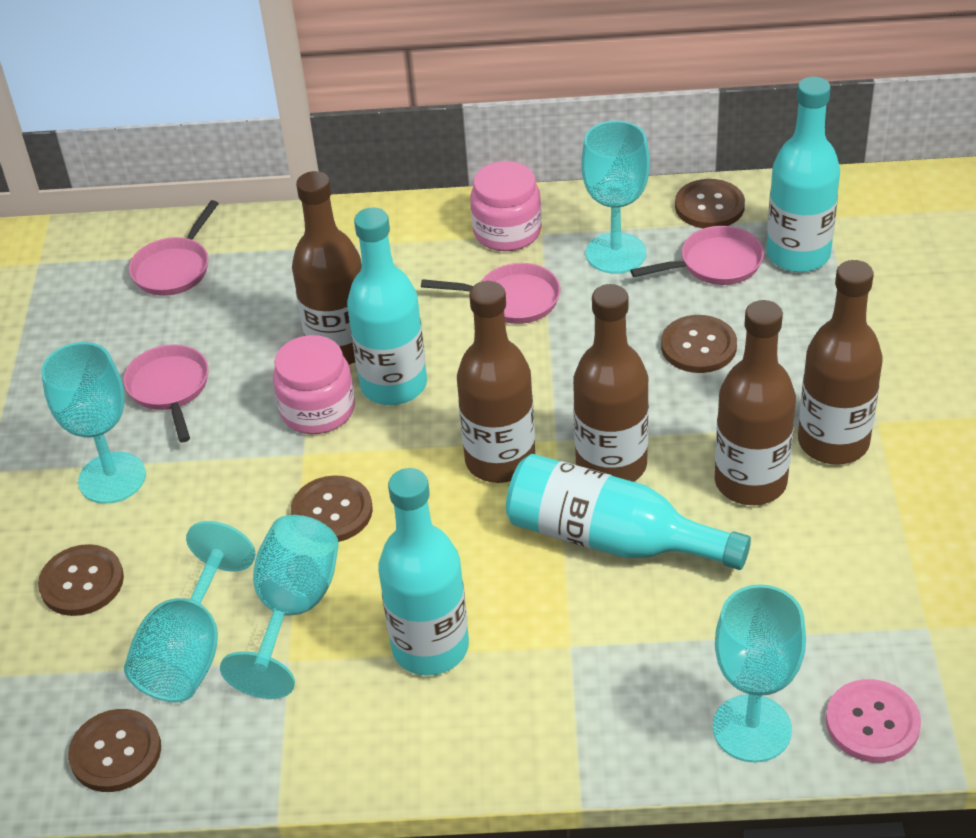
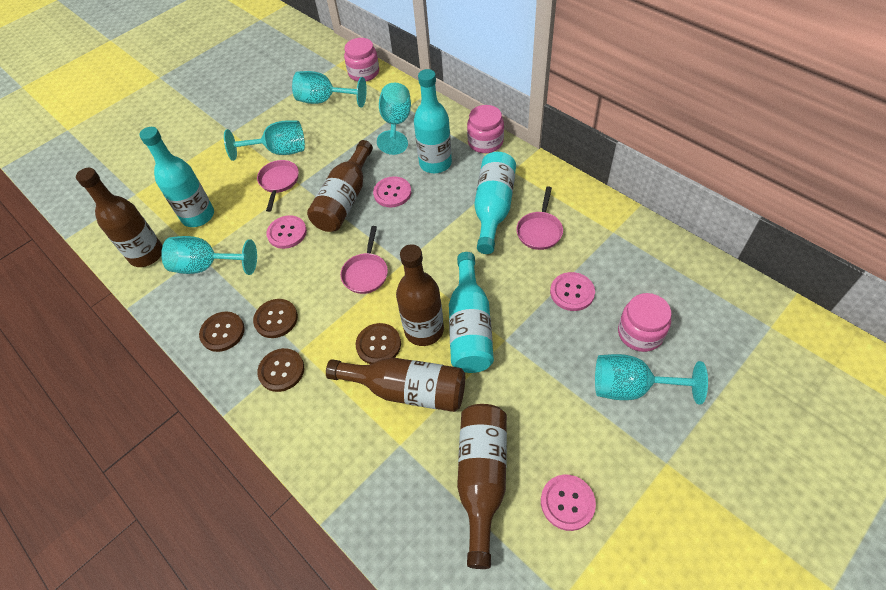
brown button: 5 -> 4
pink button: 1 -> 4
pink jar: 2 -> 3
pink pan: 4 -> 3

